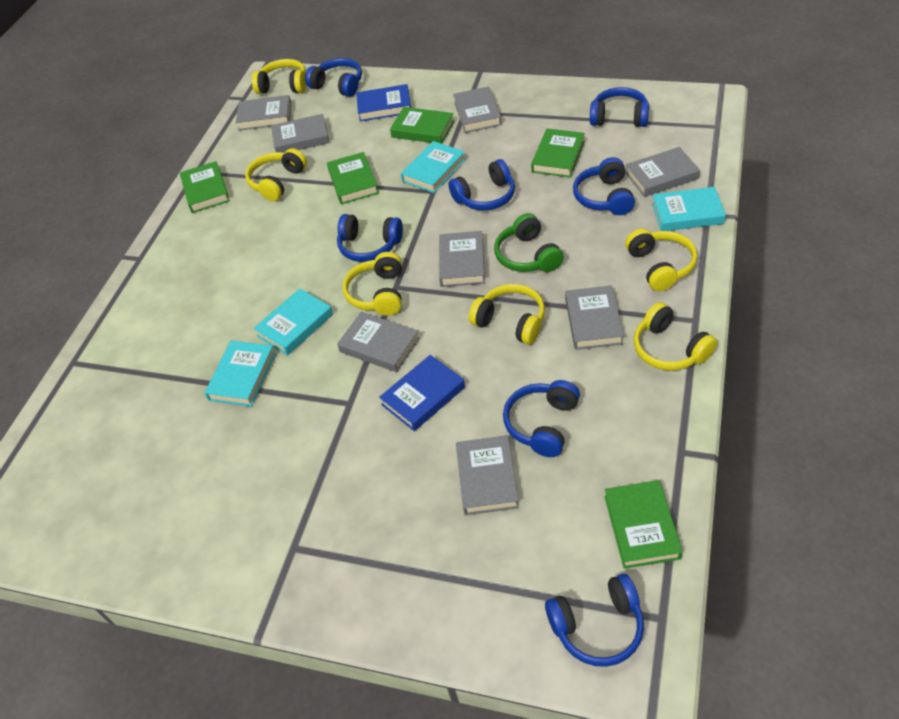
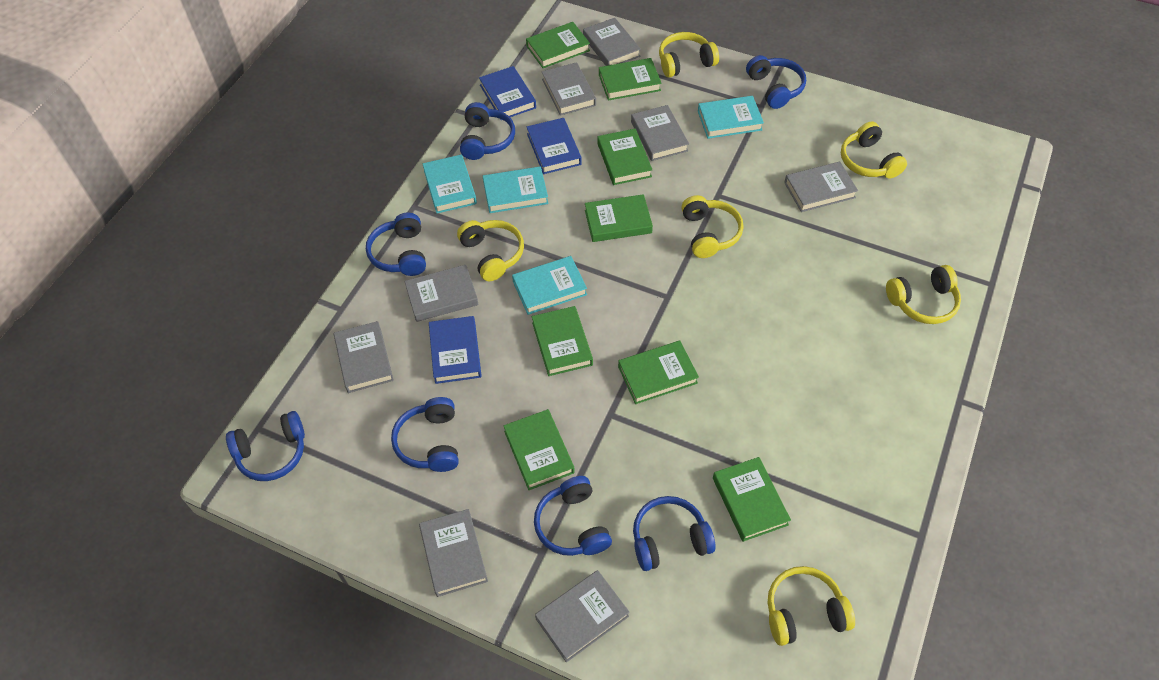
blue book: 2 -> 3
green book: 5 -> 8
green headphones: 1 -> 0

